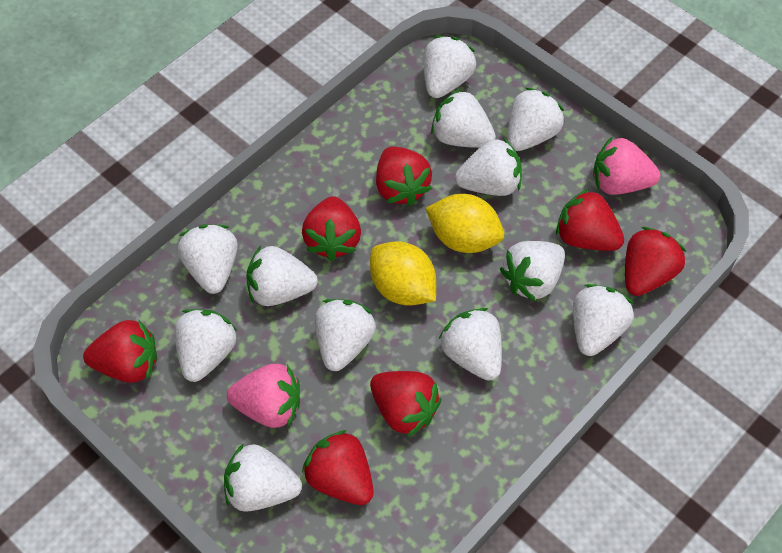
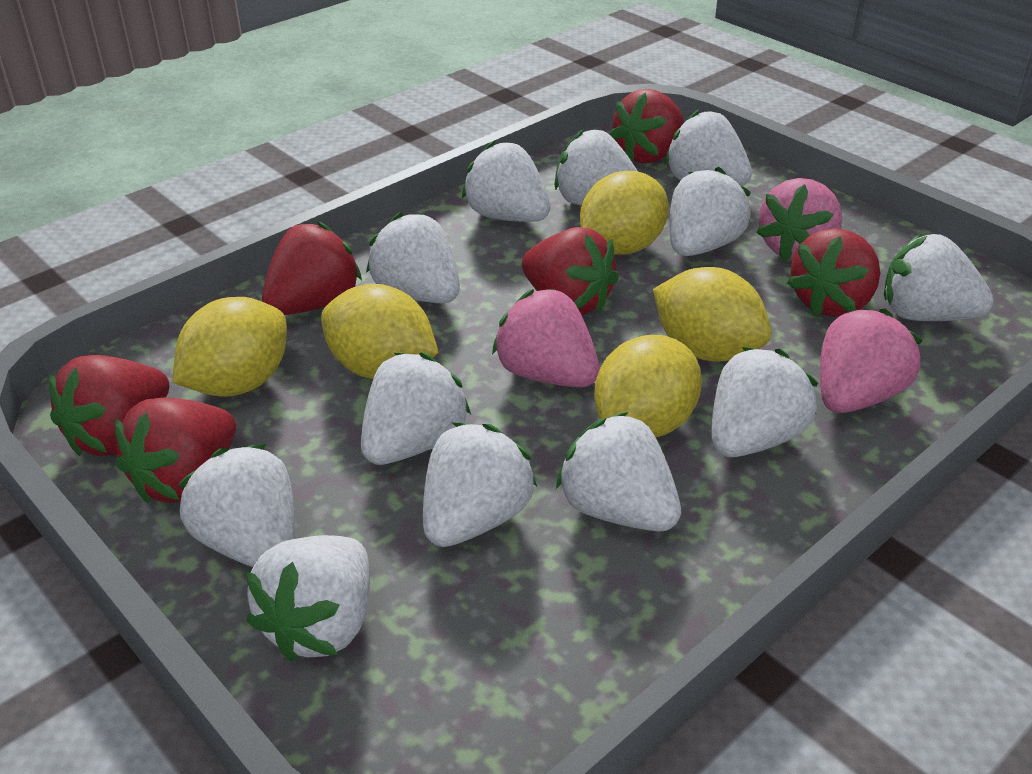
pink strawberry: 2 -> 3
red strawberry: 7 -> 6
yellow lemon: 2 -> 5

